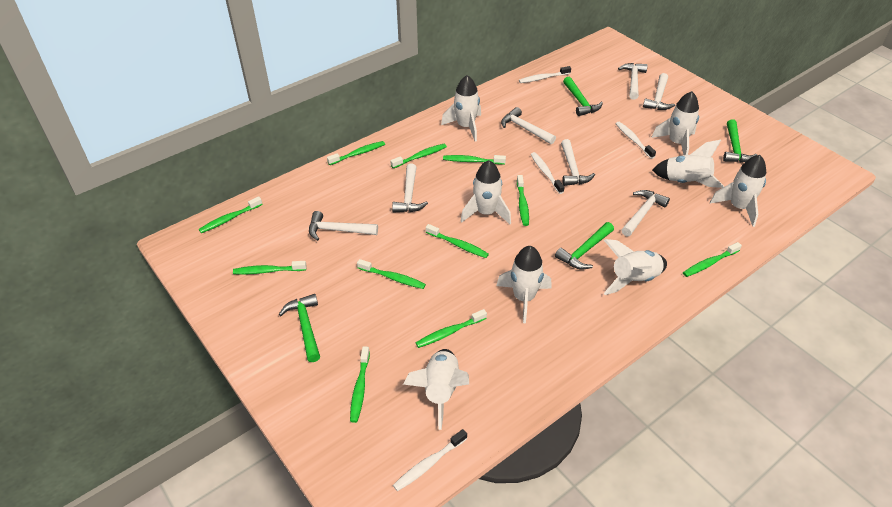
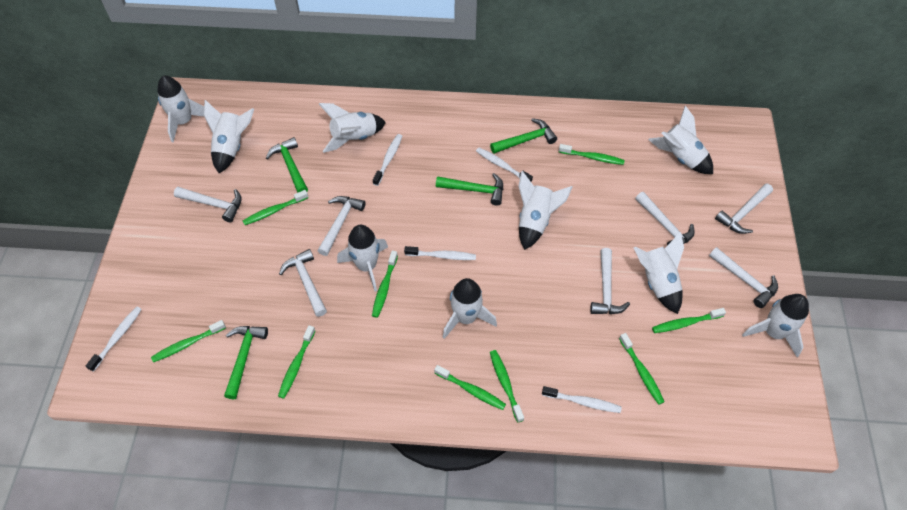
green toothbrush: 11 -> 9
white rocket: 8 -> 9
white toothbrush: 4 -> 5

